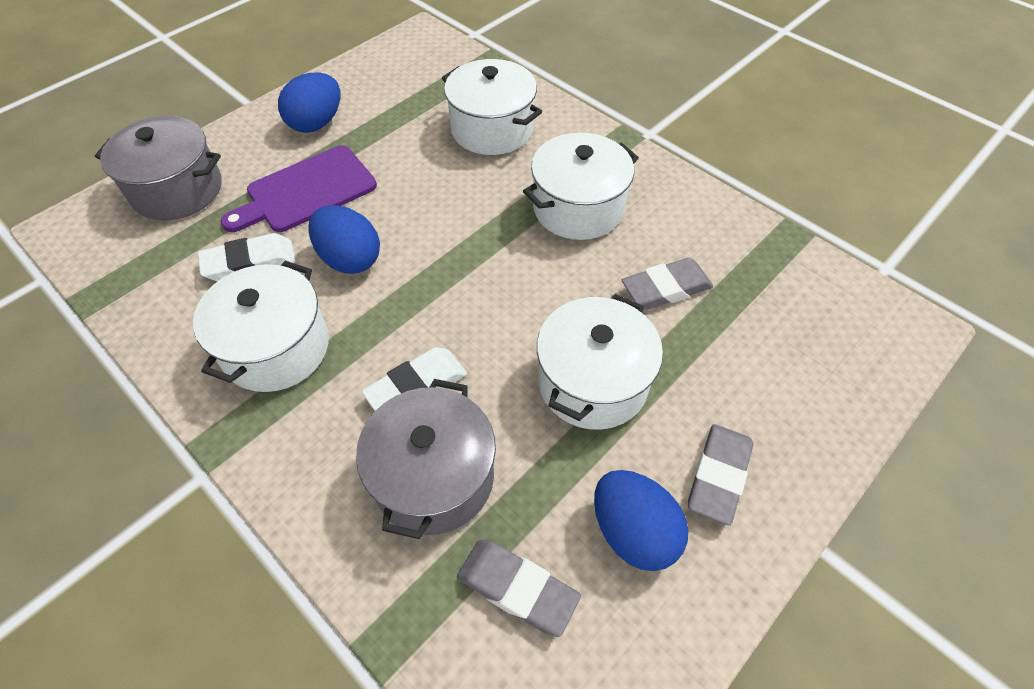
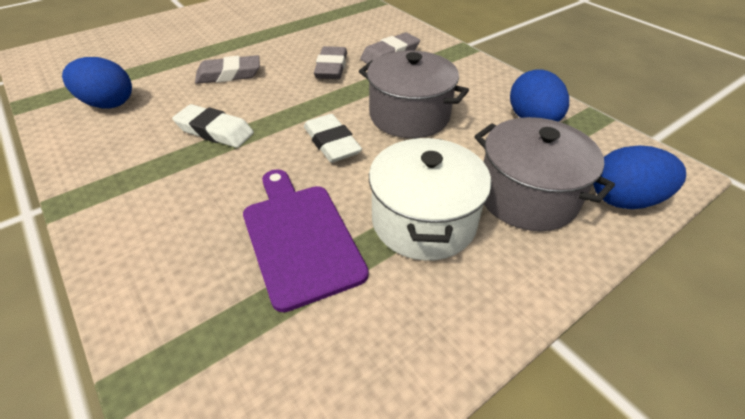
white pot: 4 -> 1

